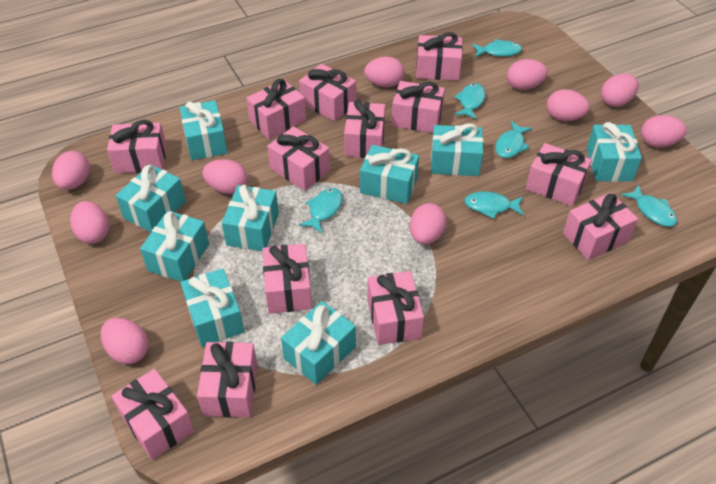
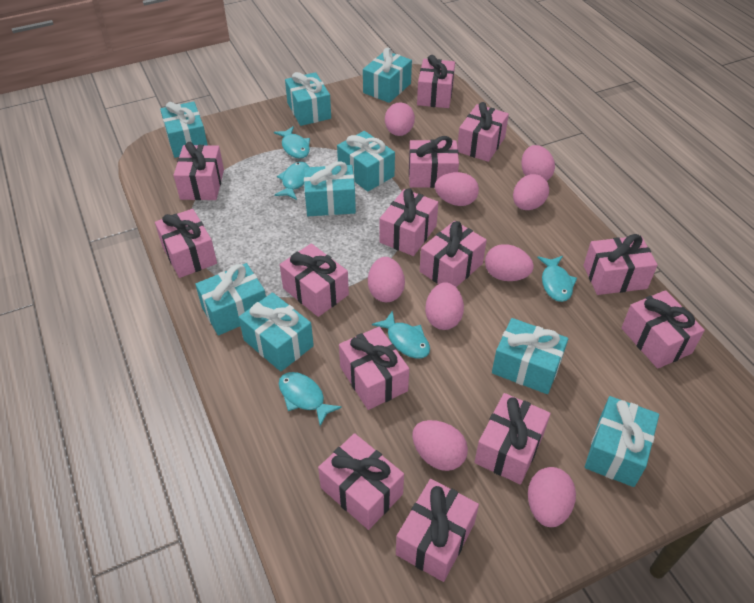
pink egg: 10 -> 9
pink gift: 13 -> 14
turquoise fish: 6 -> 5

